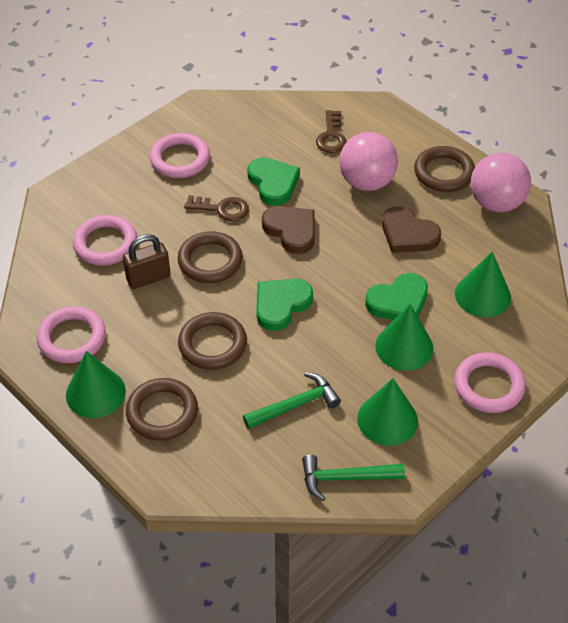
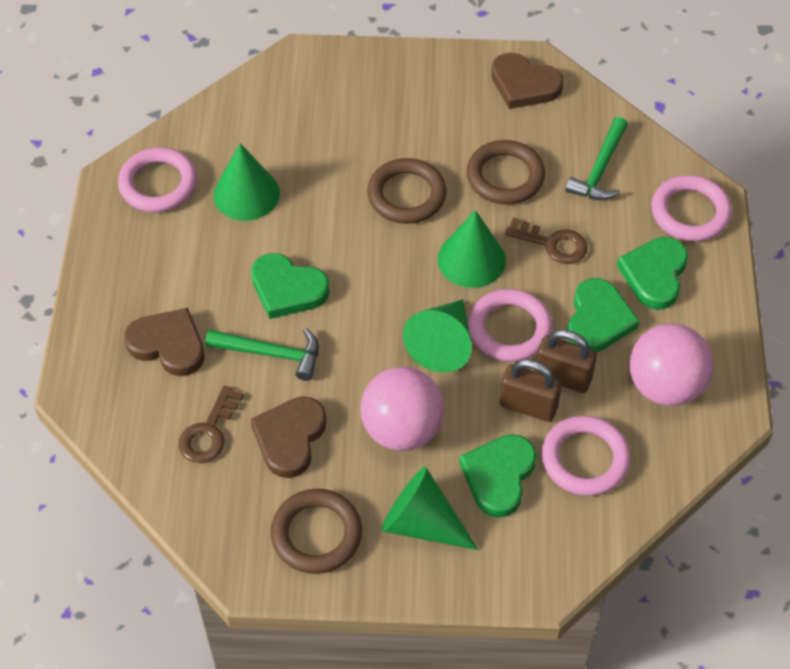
brown heart: 2 -> 3
brown padlock: 1 -> 2
brown ring: 4 -> 3
green heart: 3 -> 4

